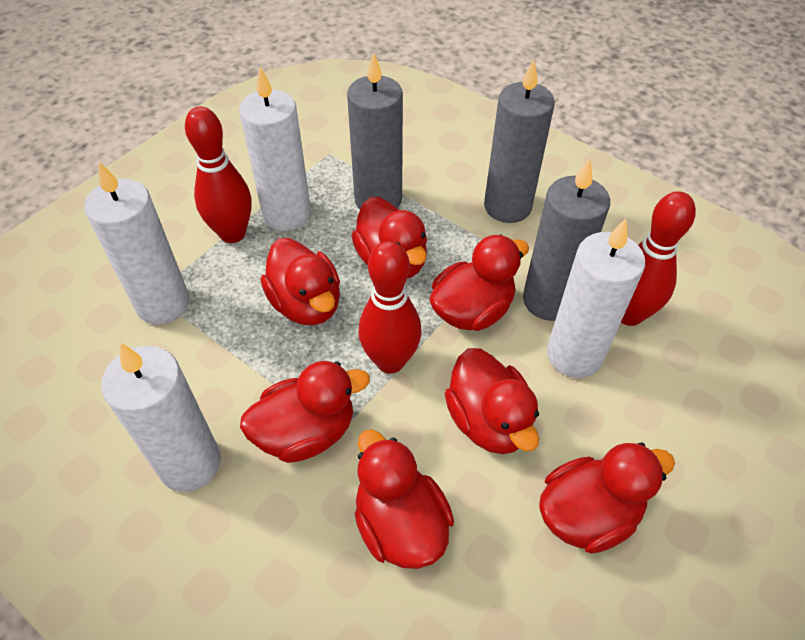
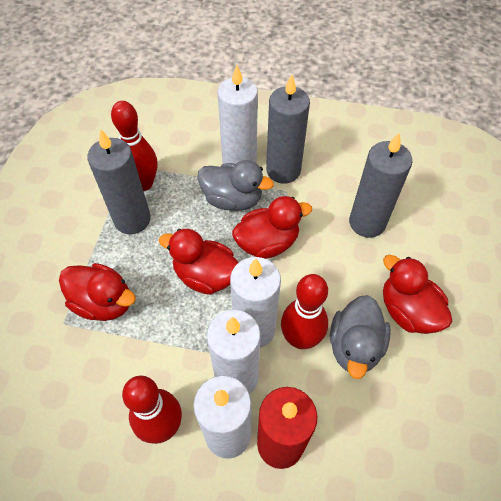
grey duck: 0 -> 2
red candle: 0 -> 1
red duck: 7 -> 4

